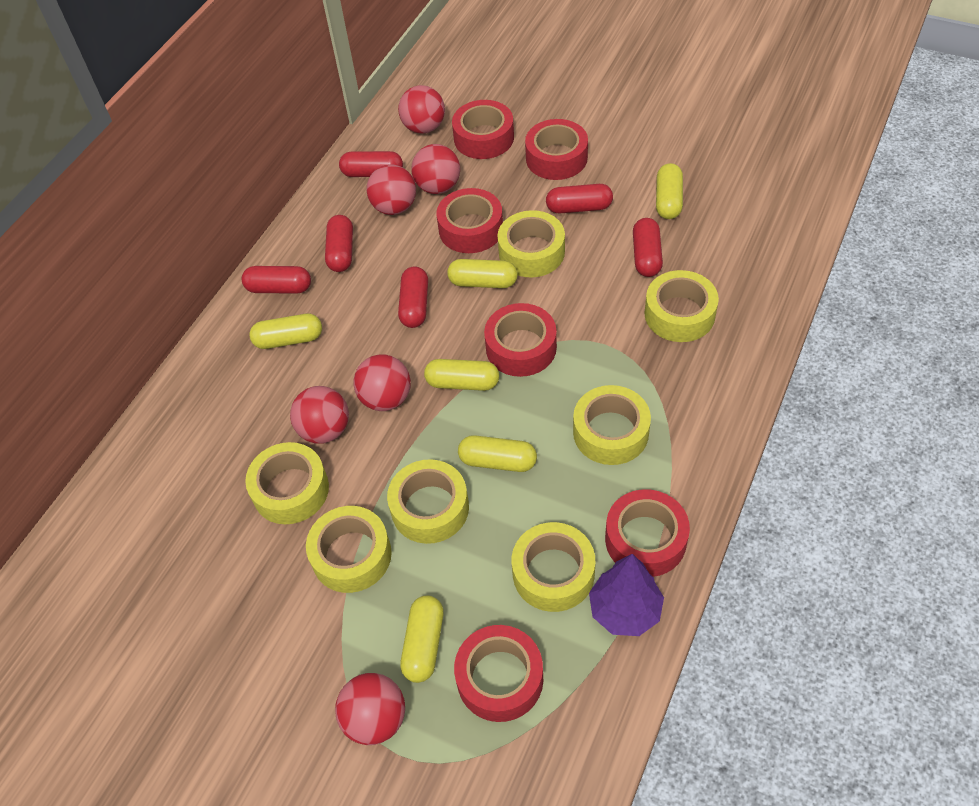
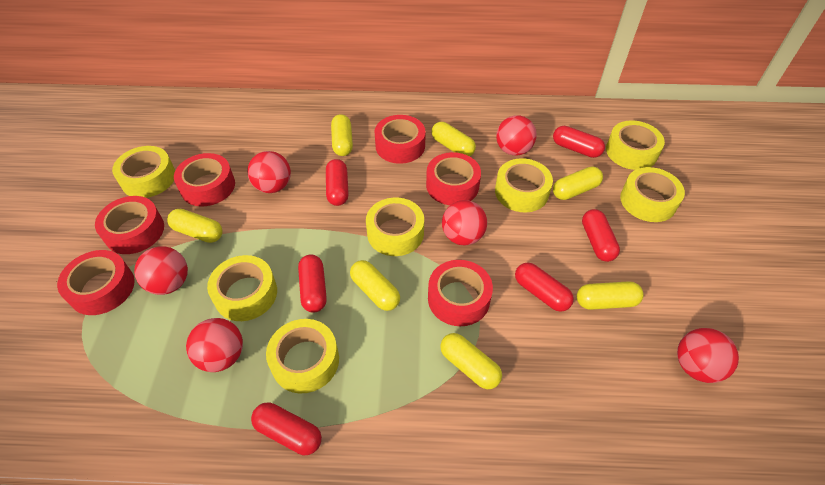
purple tree: 1 -> 0
yellow capsule: 6 -> 7

